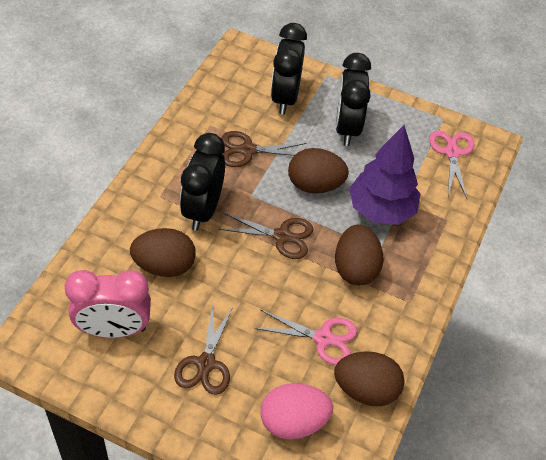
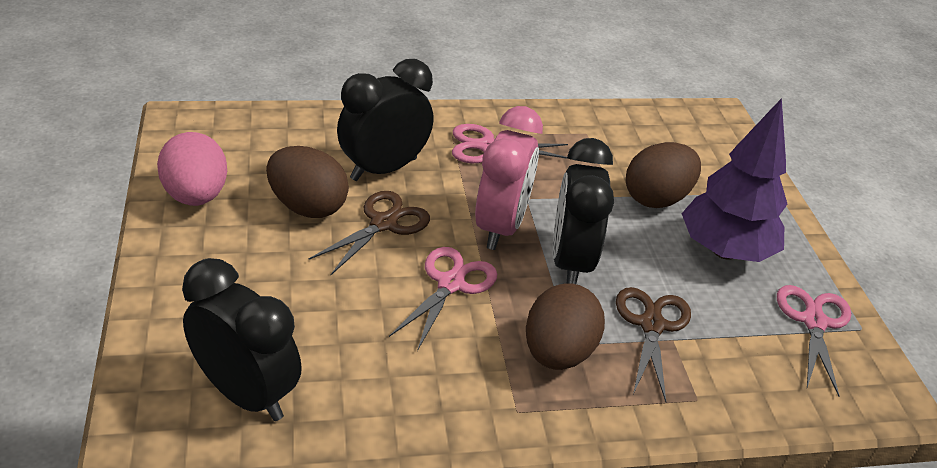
brown egg: 4 -> 3
brown scissors: 3 -> 2
pink scissors: 2 -> 3

